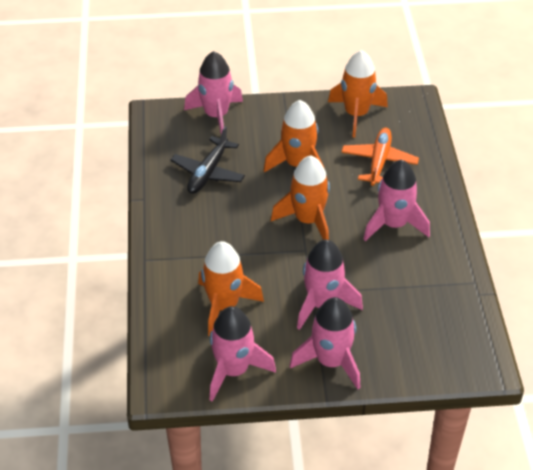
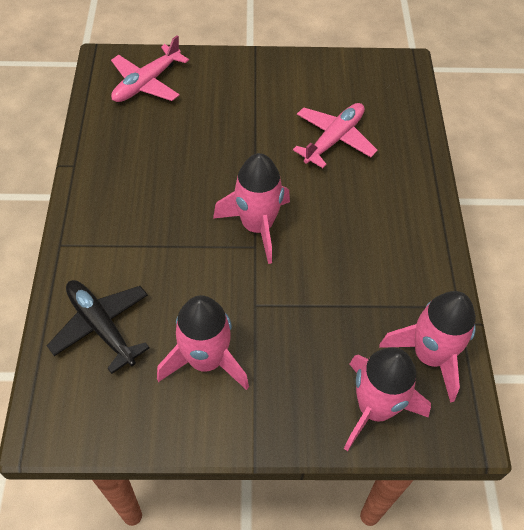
orange plane: 1 -> 0
orange rocket: 4 -> 0
pink plane: 0 -> 2
pink rocket: 5 -> 4

